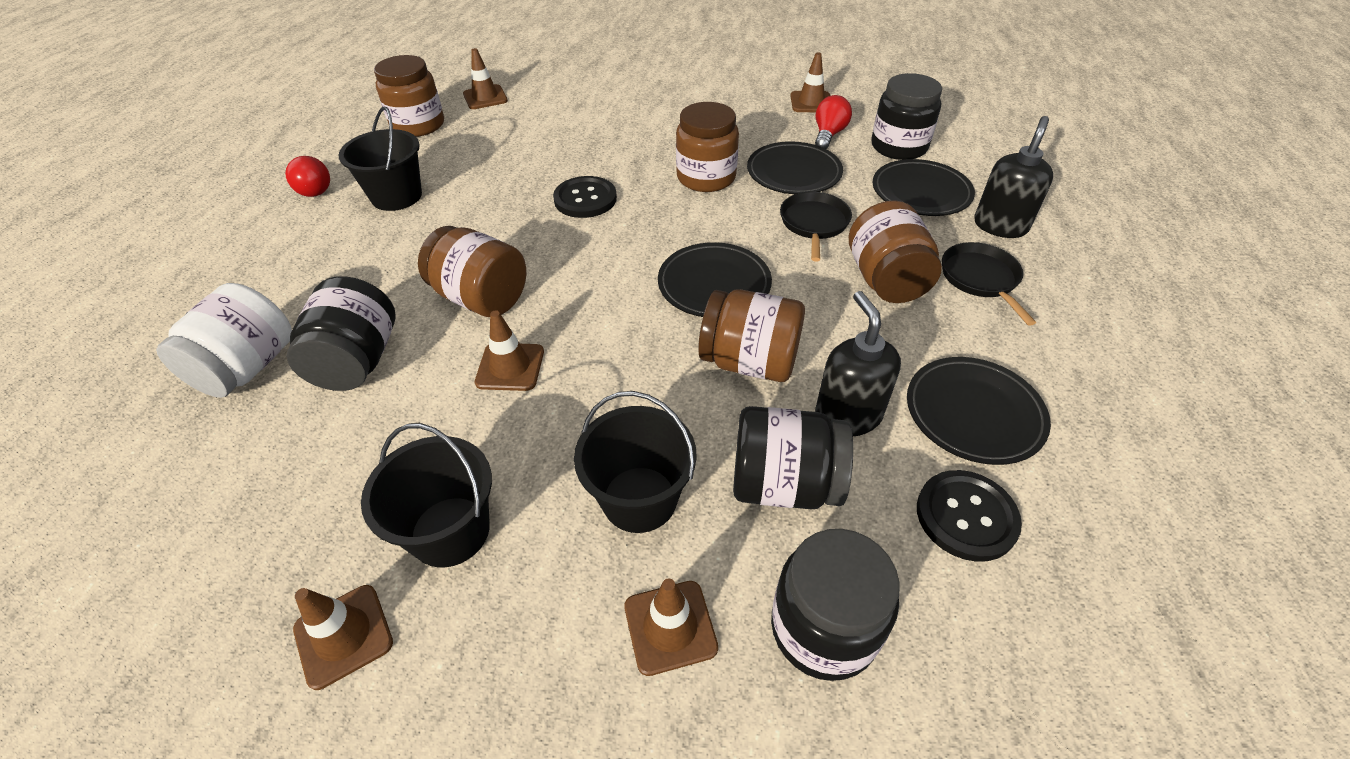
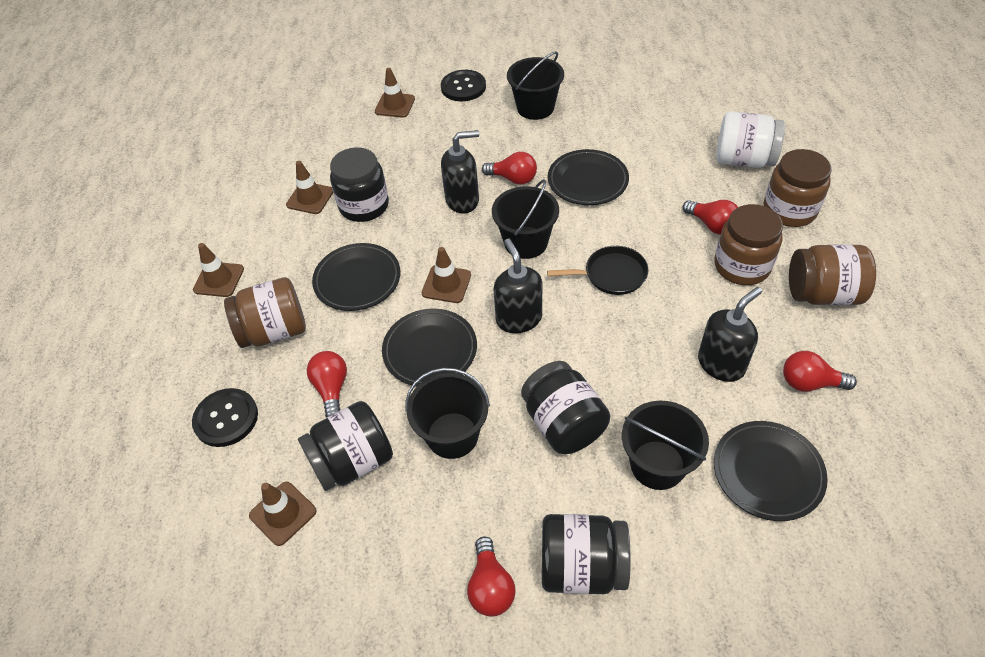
black bucket: 3 -> 4
black pan: 2 -> 1
black soap dispenser: 2 -> 3
brown jar: 5 -> 4
red light bulb: 2 -> 5

